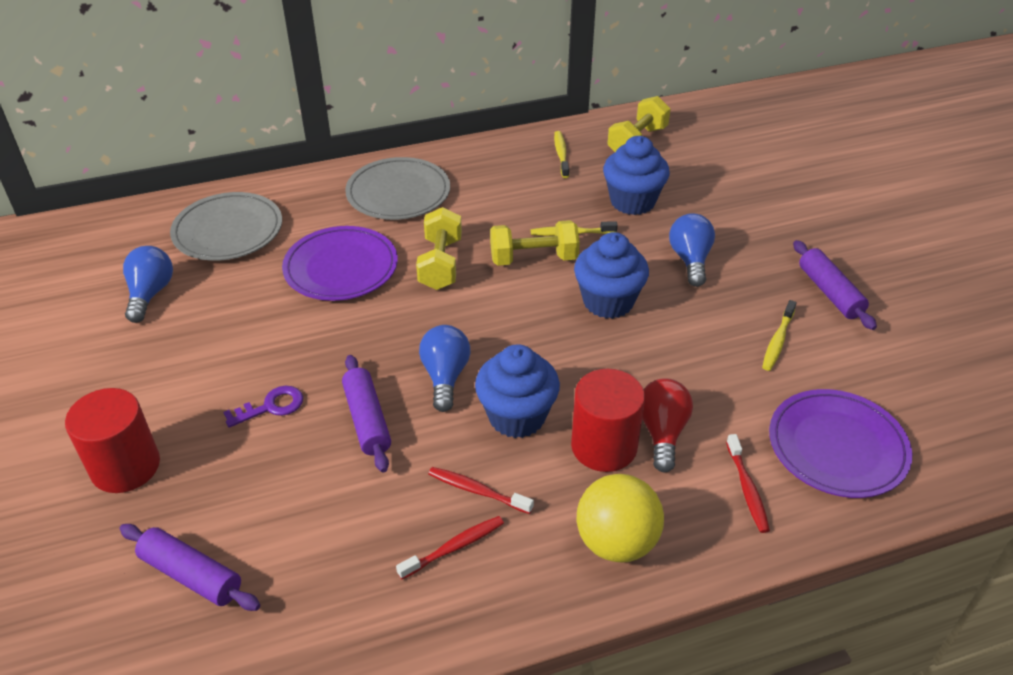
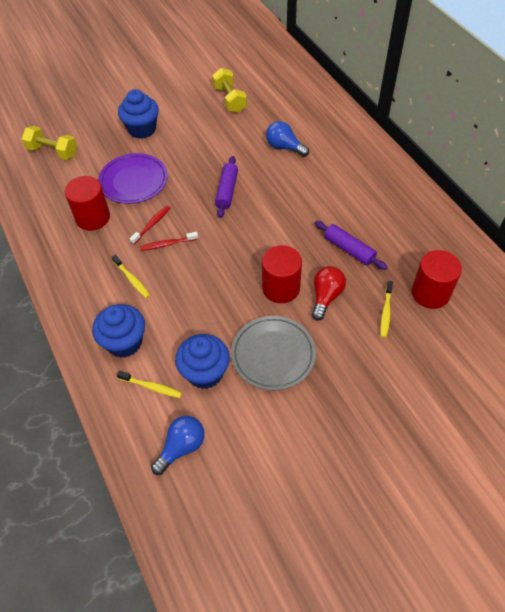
blue light bulb: 3 -> 2
grey plate: 2 -> 1
purple key: 1 -> 0
purple plate: 2 -> 1
purple rolling pin: 3 -> 2
red cylinder: 2 -> 3
red toothbrush: 3 -> 2
yellow ball: 1 -> 0
yellow dumbbell: 3 -> 2

